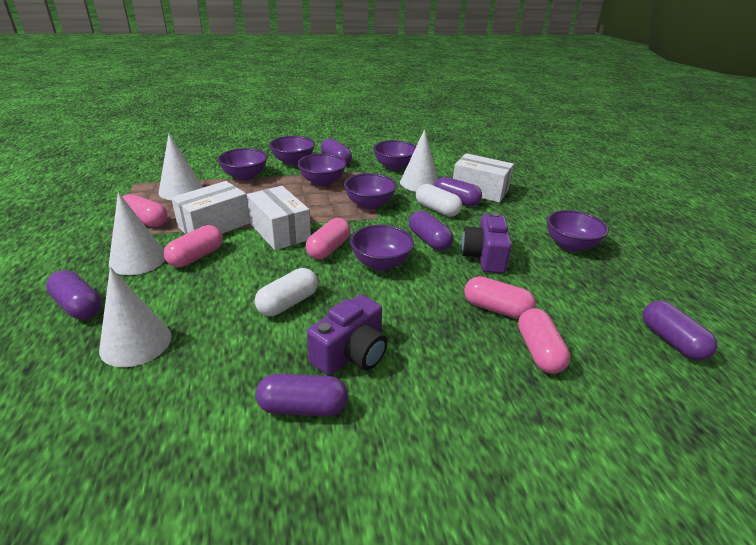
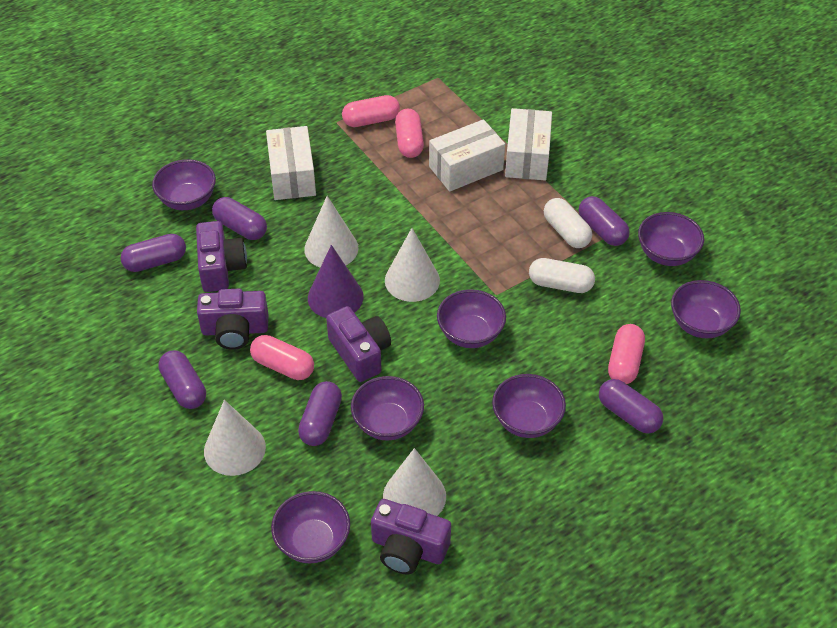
pink capsule: 5 -> 4
purple camera: 2 -> 4
purple cone: 0 -> 1

